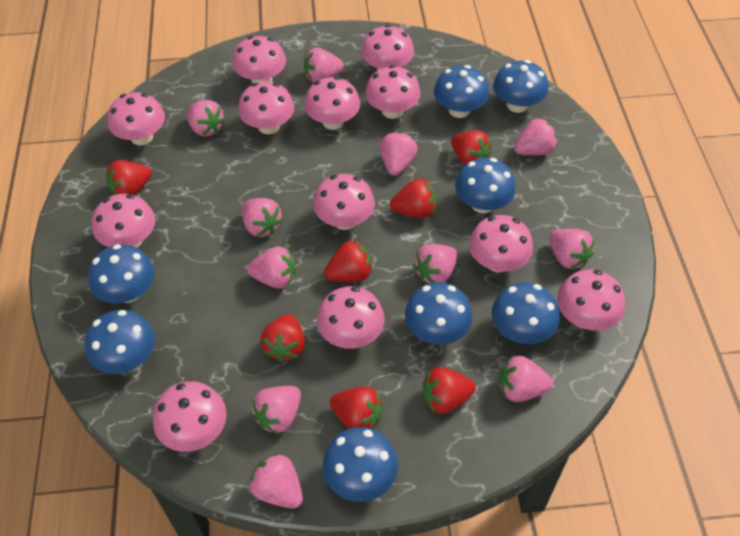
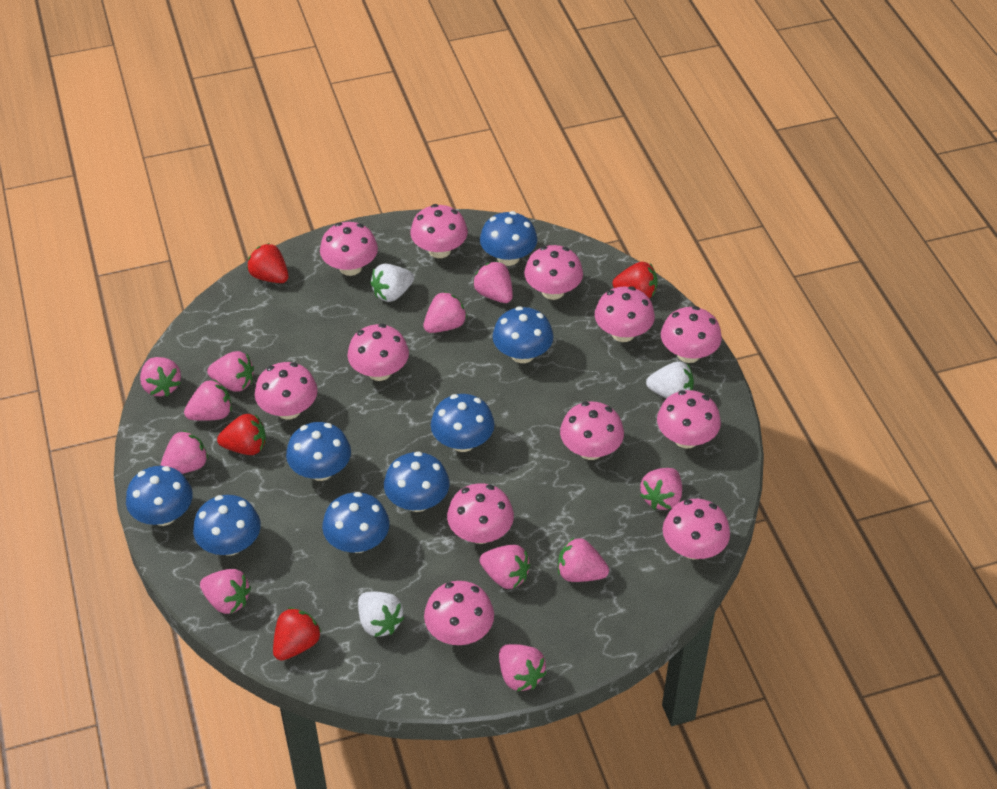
red strawberry: 7 -> 4
white strawberry: 0 -> 3

